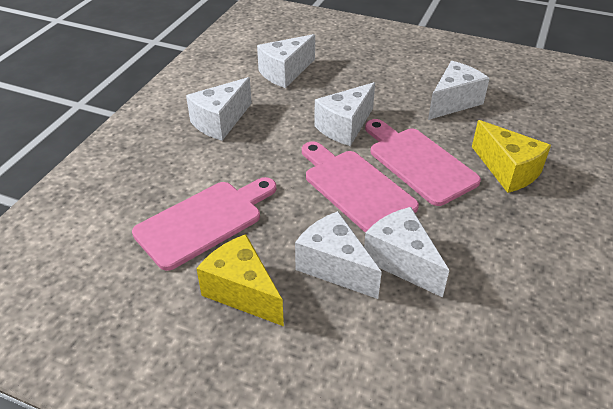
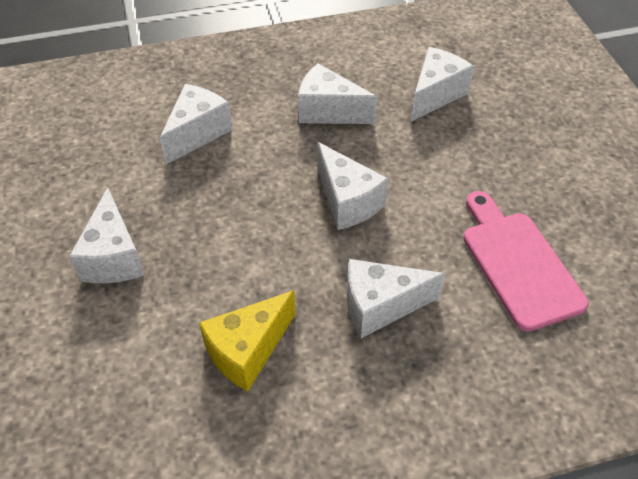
pink cutting board: 3 -> 1
yellow cheese: 2 -> 1

